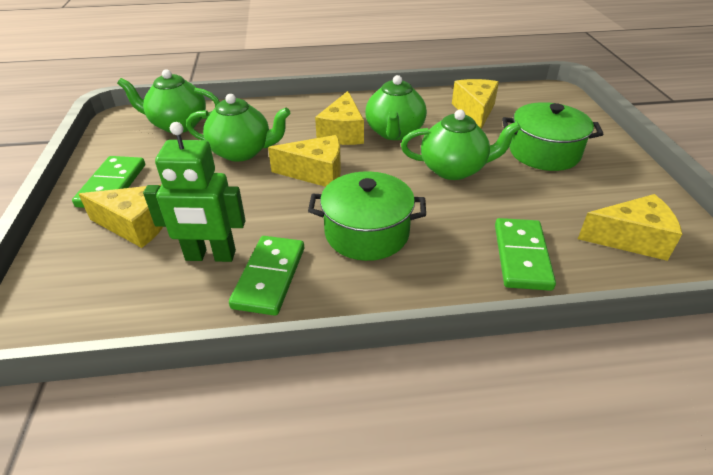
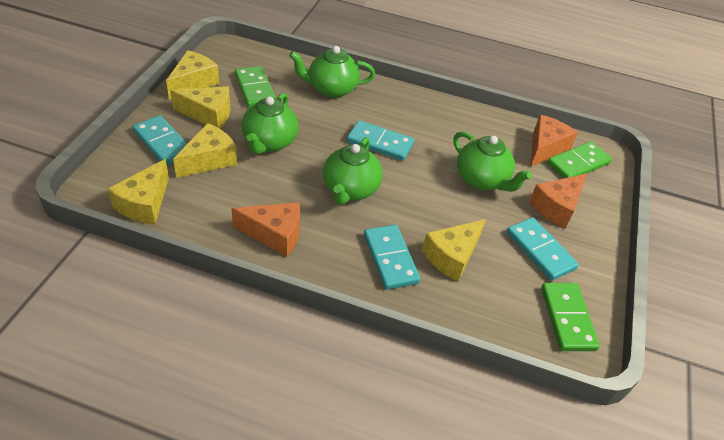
green pot: 2 -> 0
green robot: 1 -> 0
orange cheese: 0 -> 3
turquoise domino: 0 -> 4

